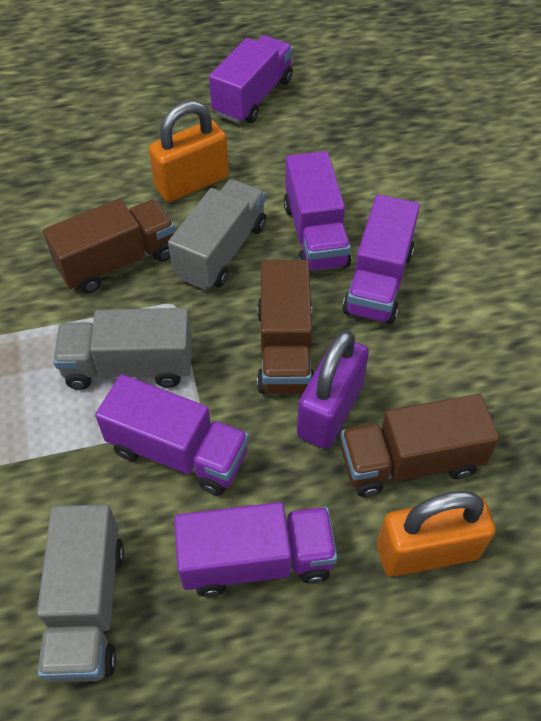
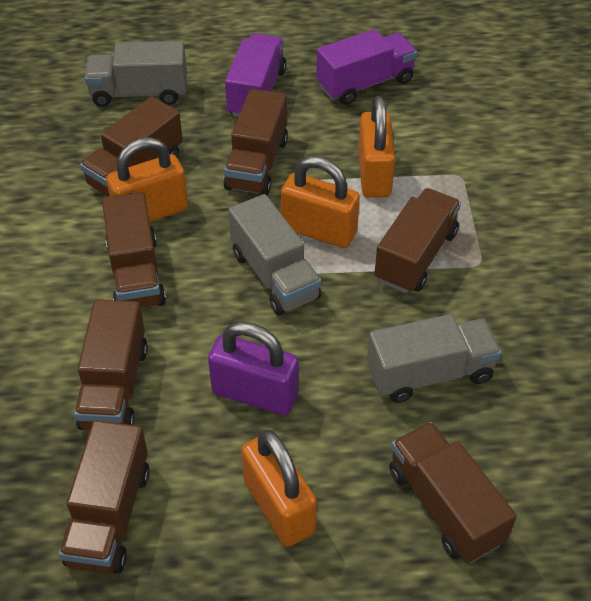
brown truck: 3 -> 7
orange padlock: 2 -> 4
purple truck: 5 -> 2

